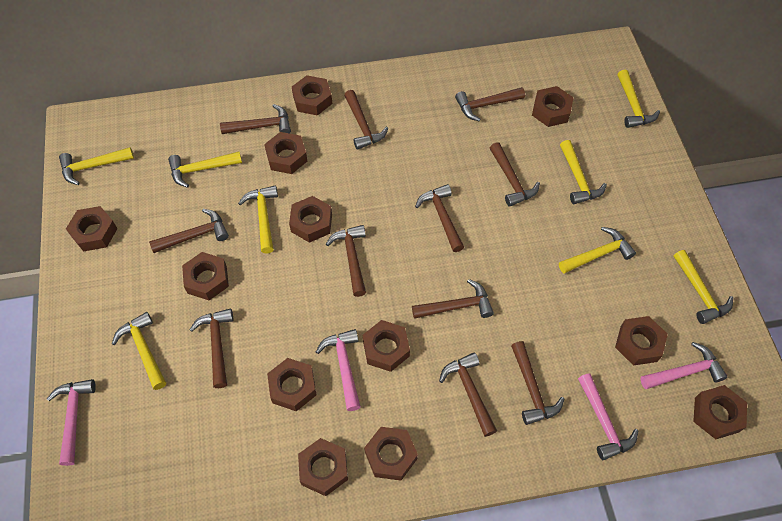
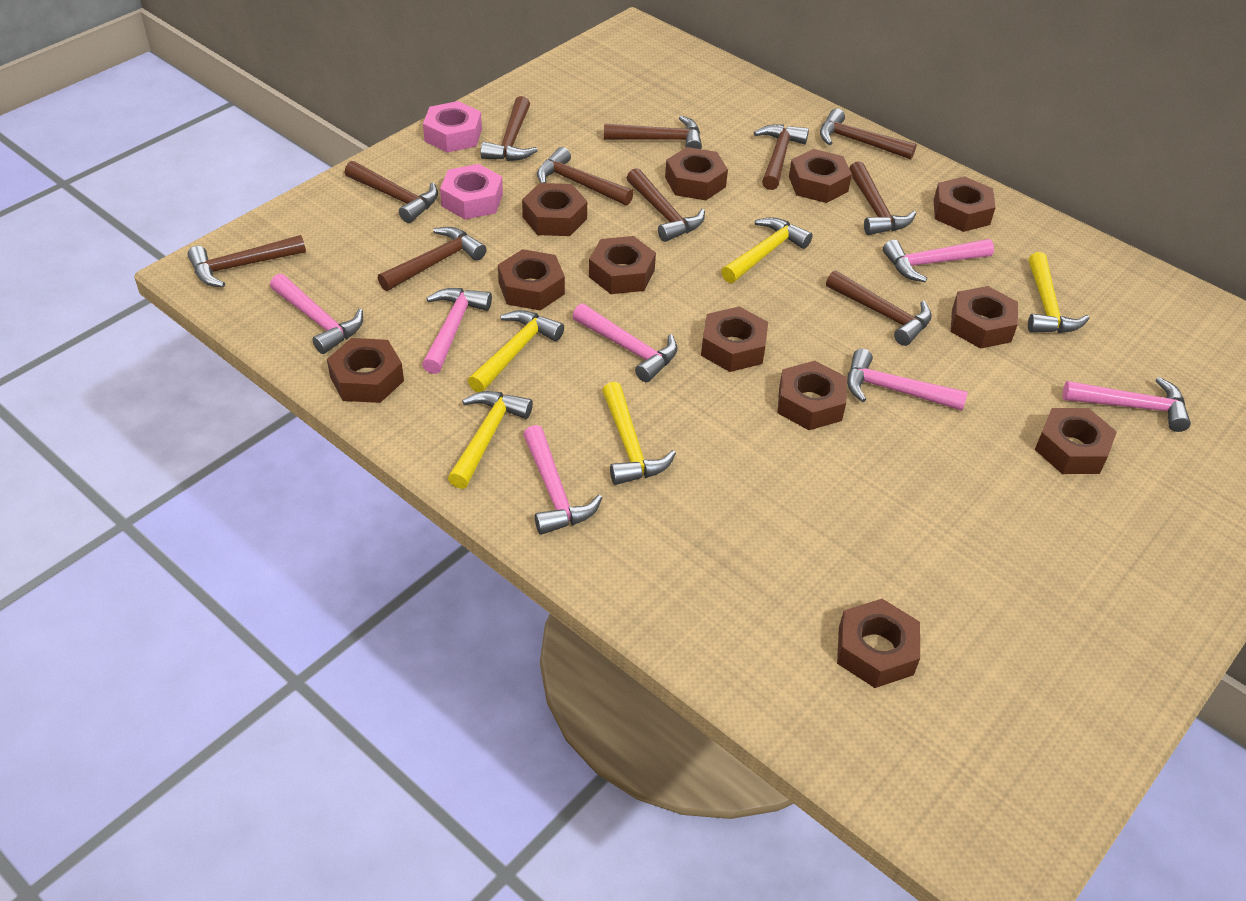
pink hammer: 4 -> 7
pink nut: 0 -> 2
yellow hammer: 8 -> 5

